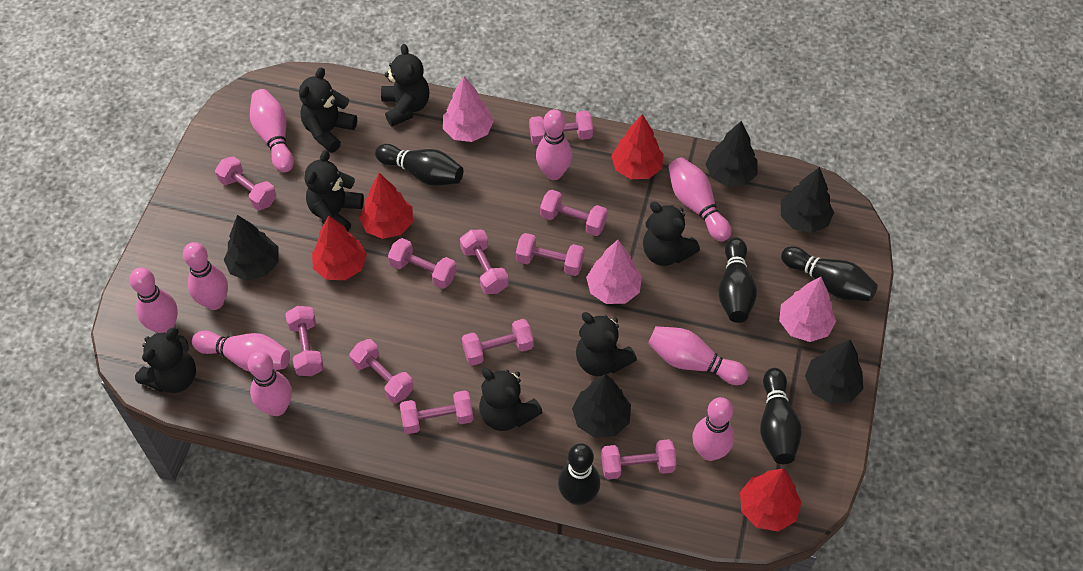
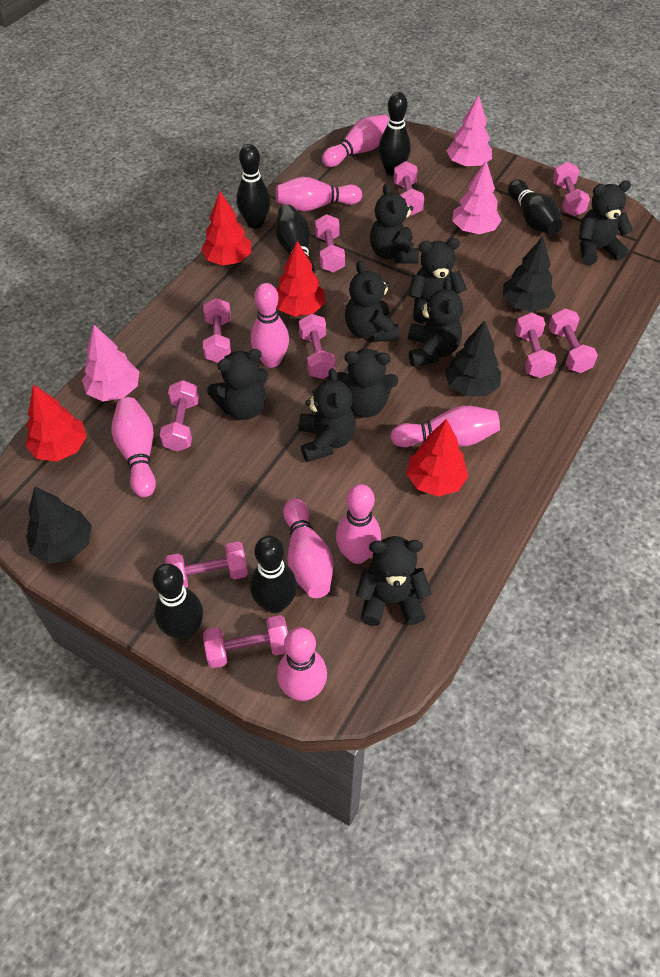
black bowling pin: 5 -> 6
black teddy bear: 7 -> 9
black tree: 5 -> 3
pink bowling pin: 9 -> 8
pink dumbbell: 11 -> 10

